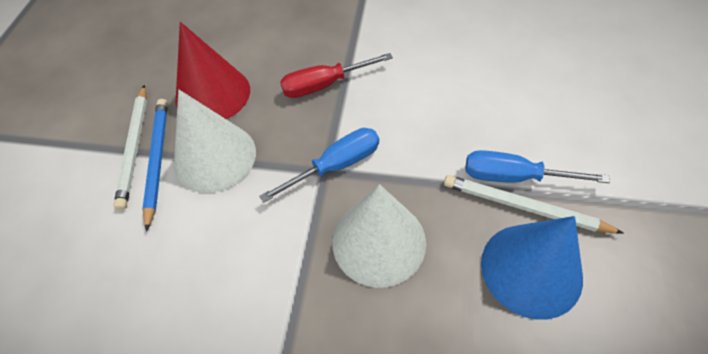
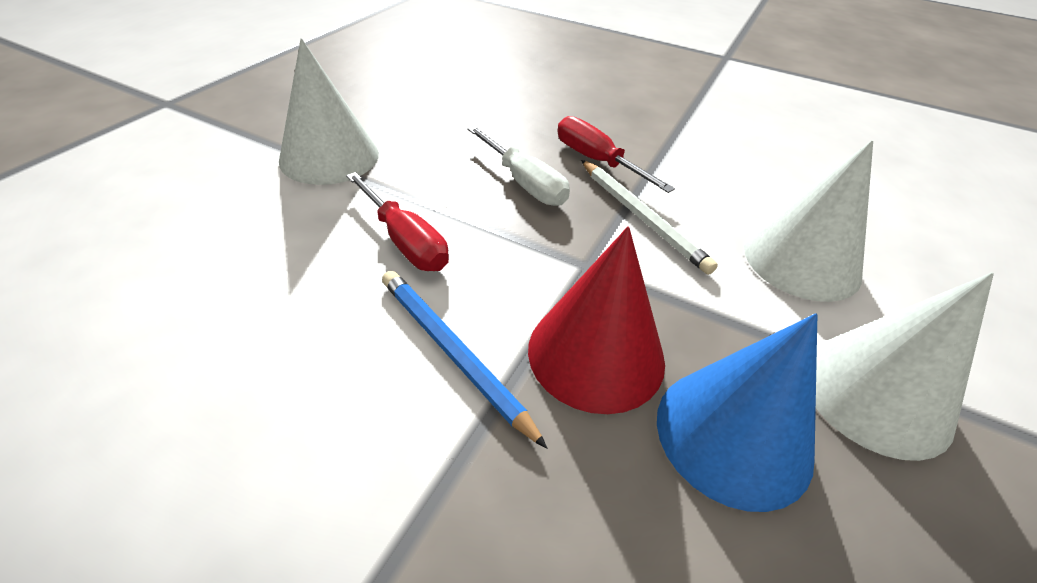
blue screwdriver: 2 -> 0
red screwdriver: 1 -> 2
white cone: 2 -> 3
white pencil: 2 -> 1
white screwdriver: 0 -> 1

